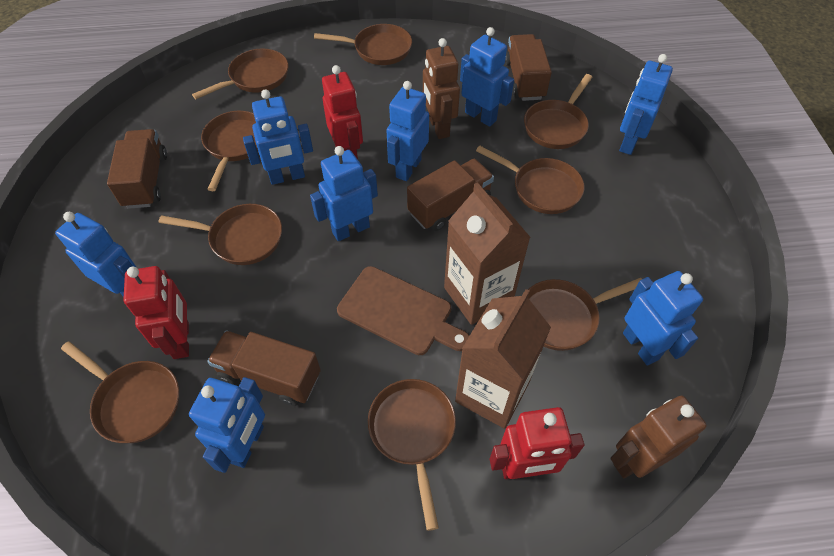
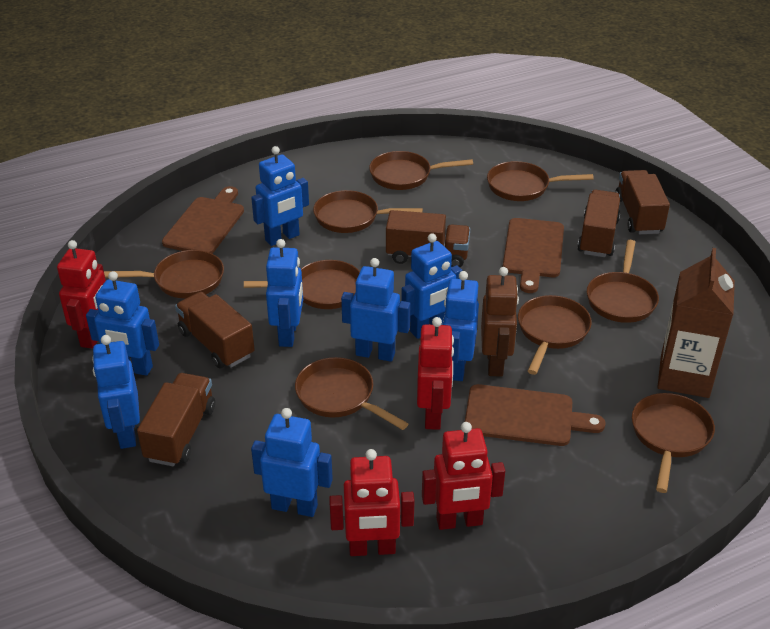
brown carton: 2 -> 1
brown cutting board: 1 -> 3
brown robot: 2 -> 1
brown truck: 4 -> 5
red robot: 3 -> 4

